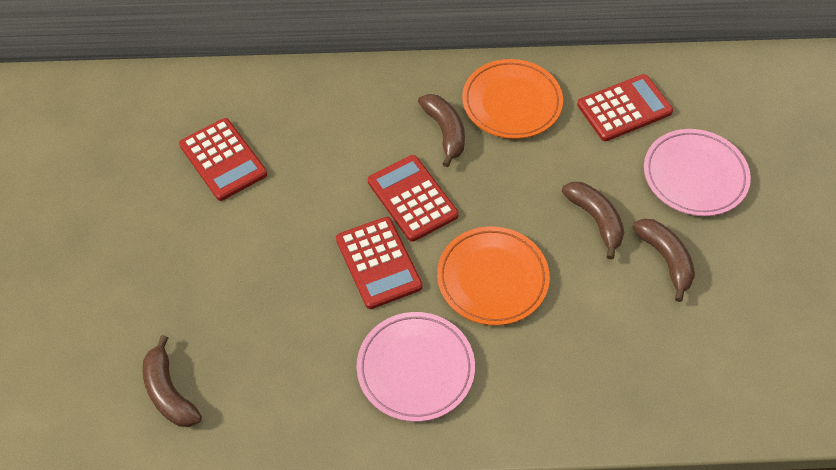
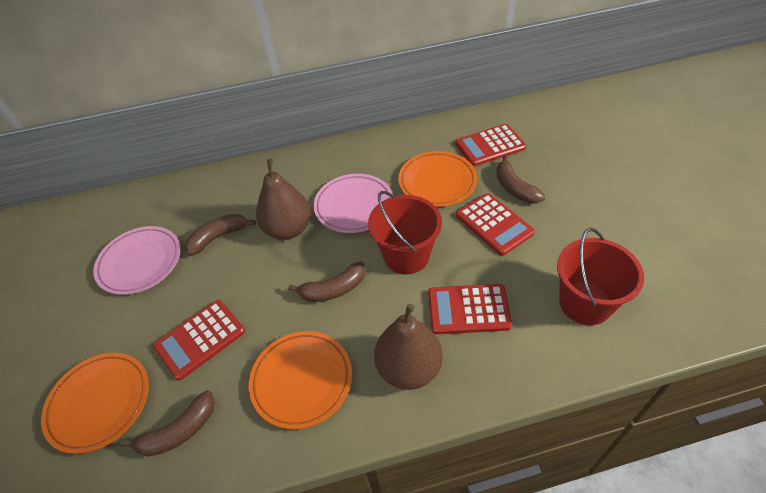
brown pear: 0 -> 2
orange plate: 2 -> 3
red bucket: 0 -> 2

